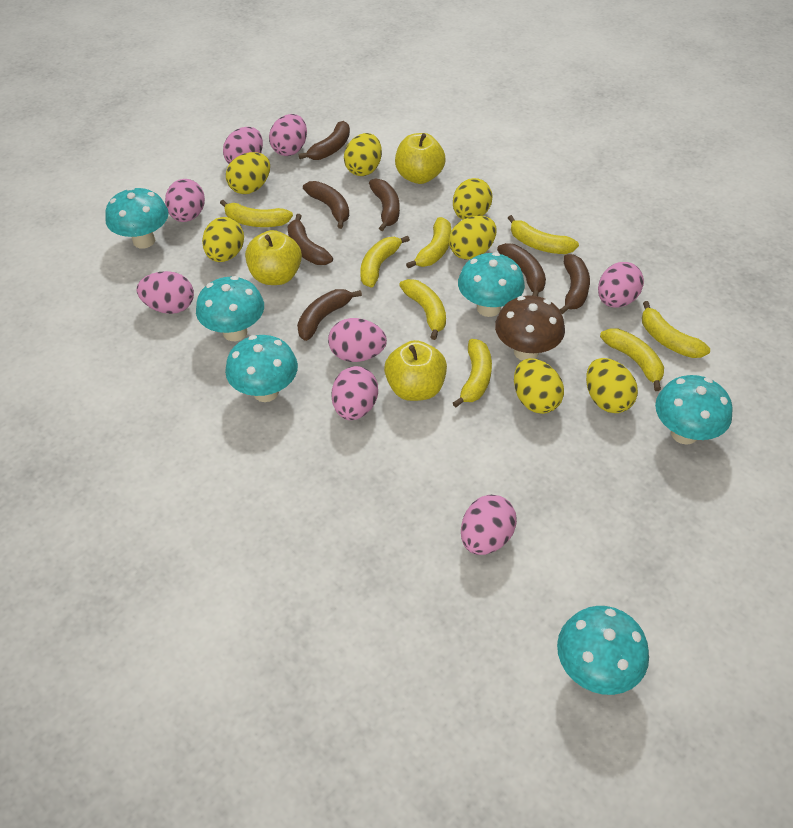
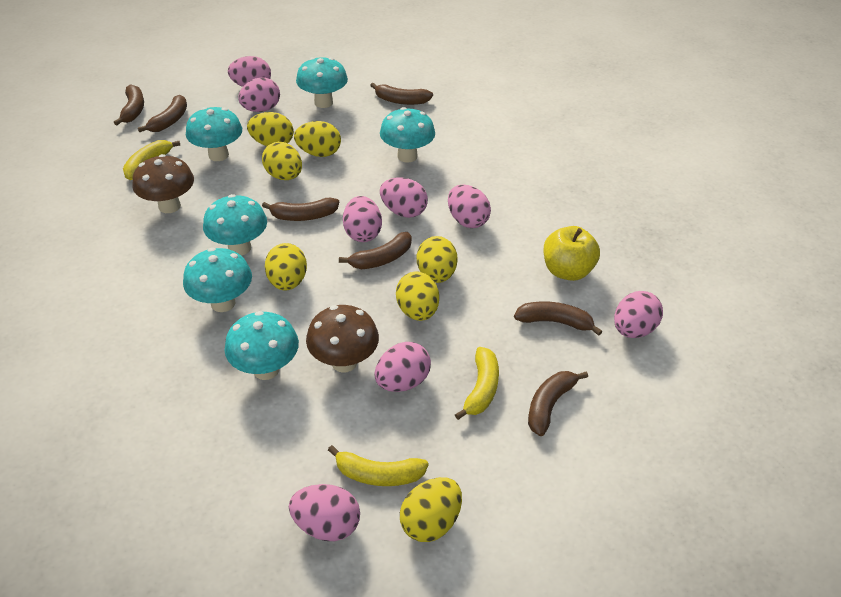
brown mushroom: 1 -> 2
yellow apple: 3 -> 1
yellow banana: 8 -> 3

